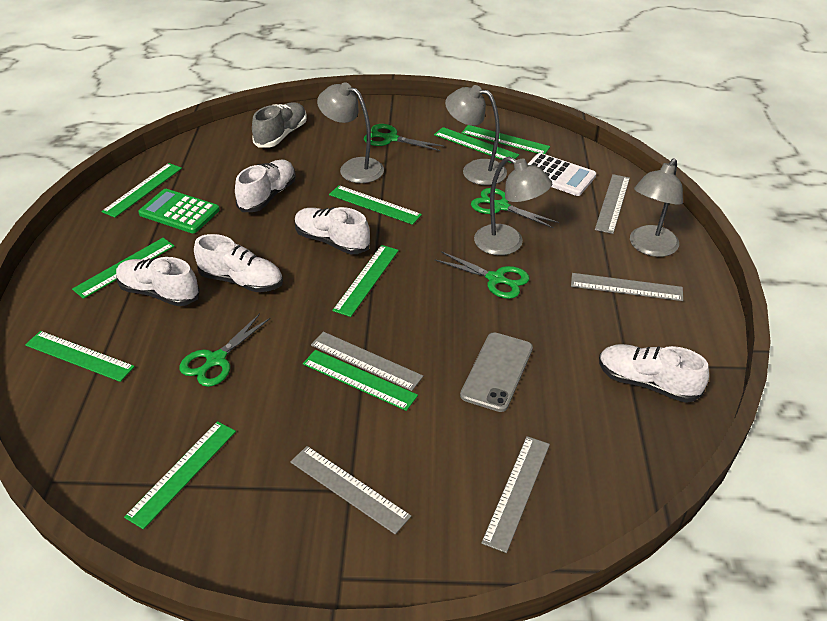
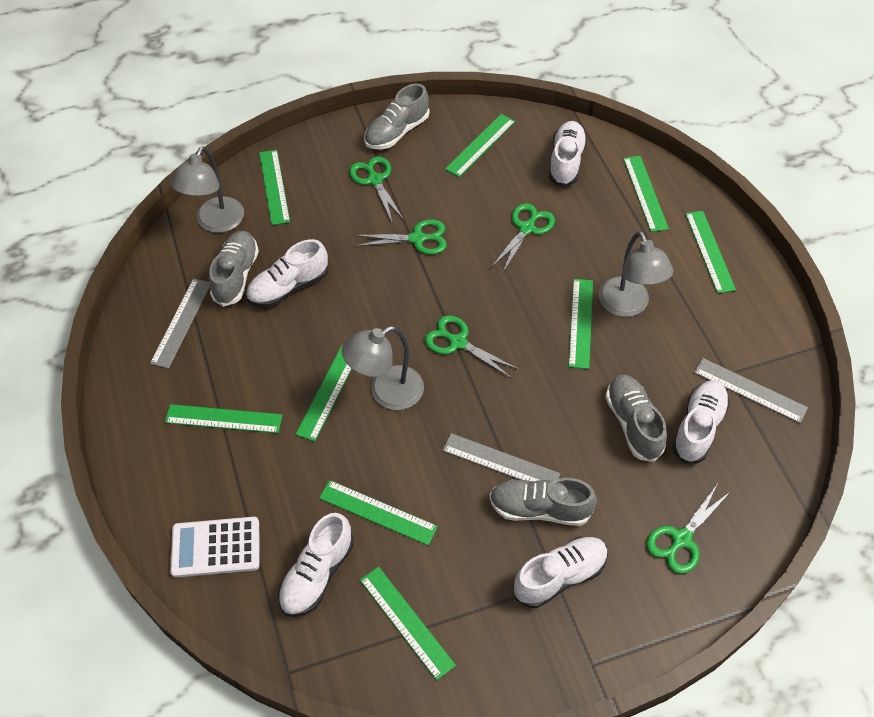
green calculator: 1 -> 0
green scissors: 4 -> 5
grey lamp: 4 -> 3
grey phone: 1 -> 0
grey ruler: 5 -> 3
grey shoe: 1 -> 4

